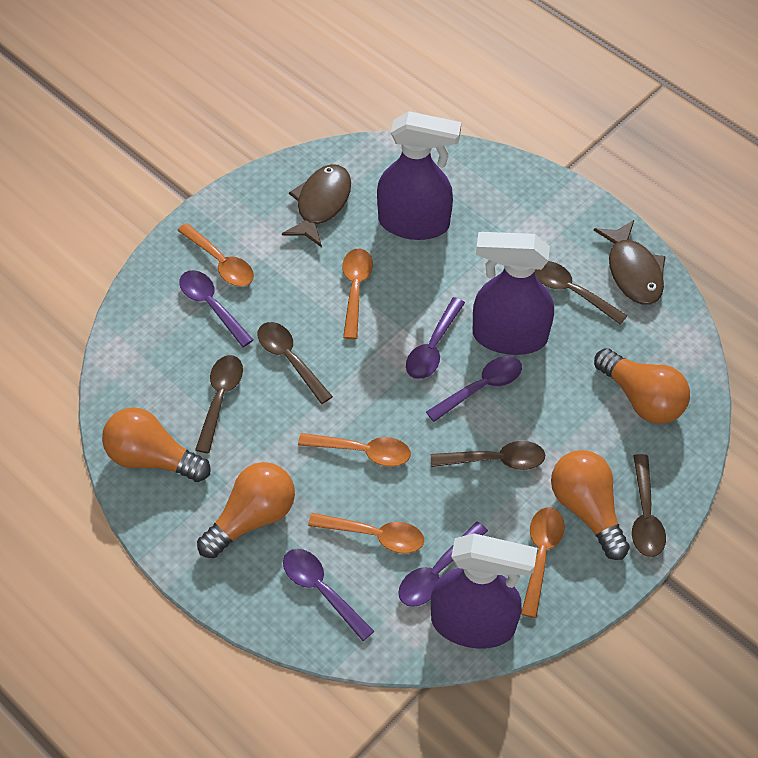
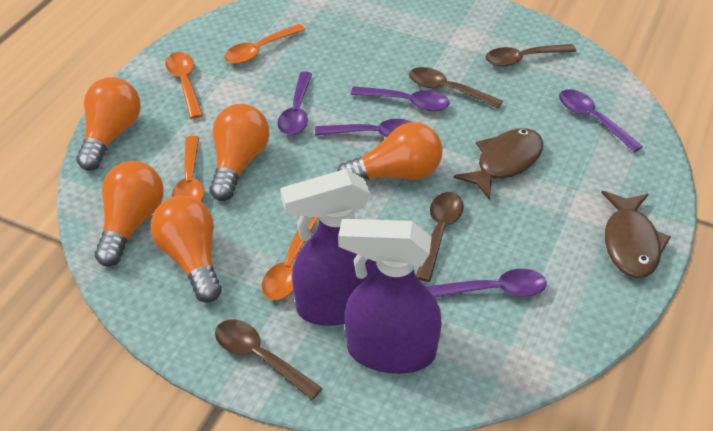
brown spoon: 5 -> 4
orange light bulb: 4 -> 5
orange spoon: 5 -> 4
purple spray bottle: 3 -> 2

